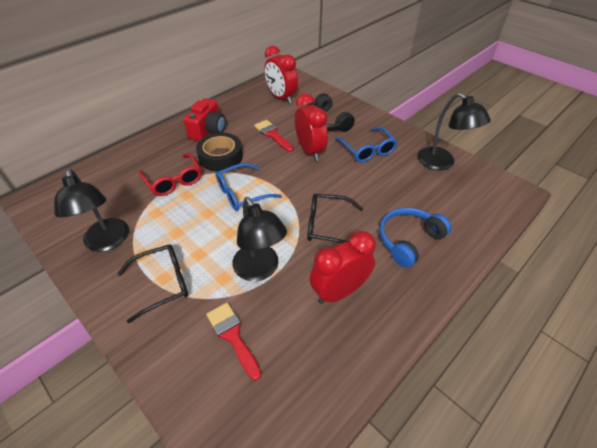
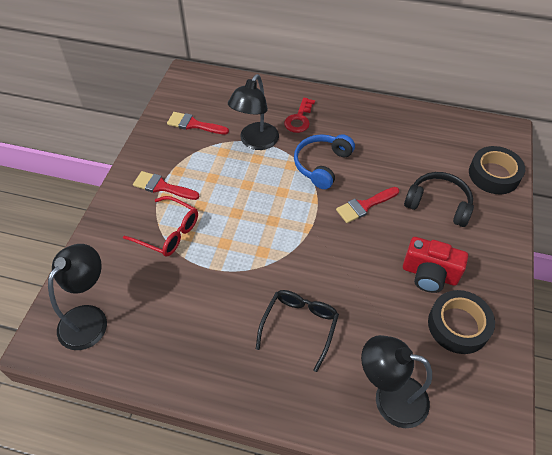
black glasses: 2 -> 1
black tape: 1 -> 2
blue glasses: 2 -> 0
red brush: 2 -> 3
red clock: 3 -> 0
red key: 0 -> 1

